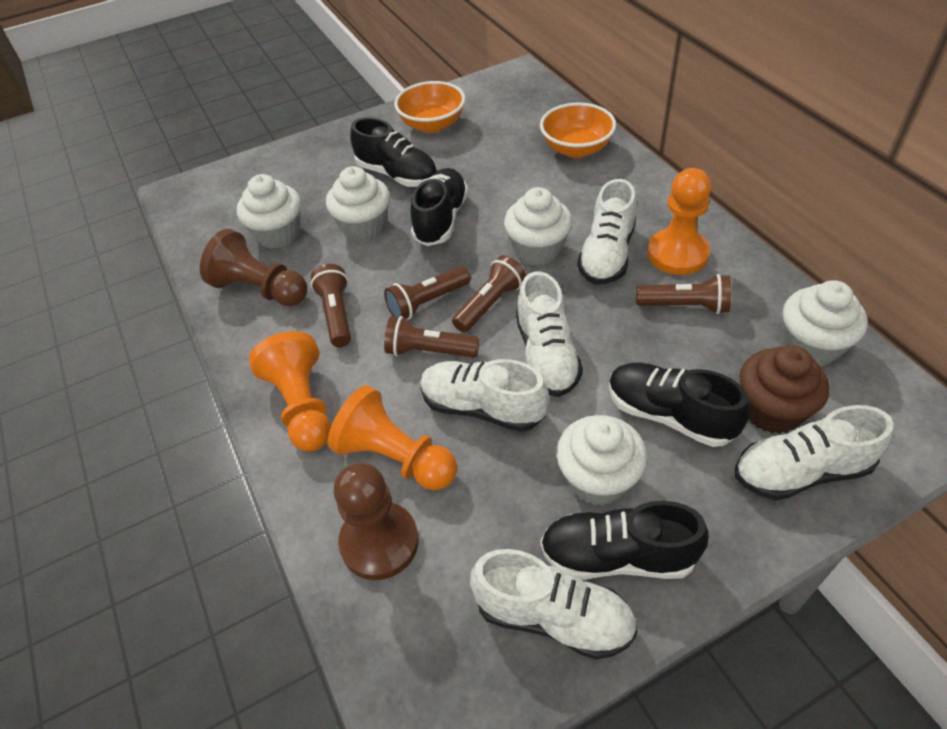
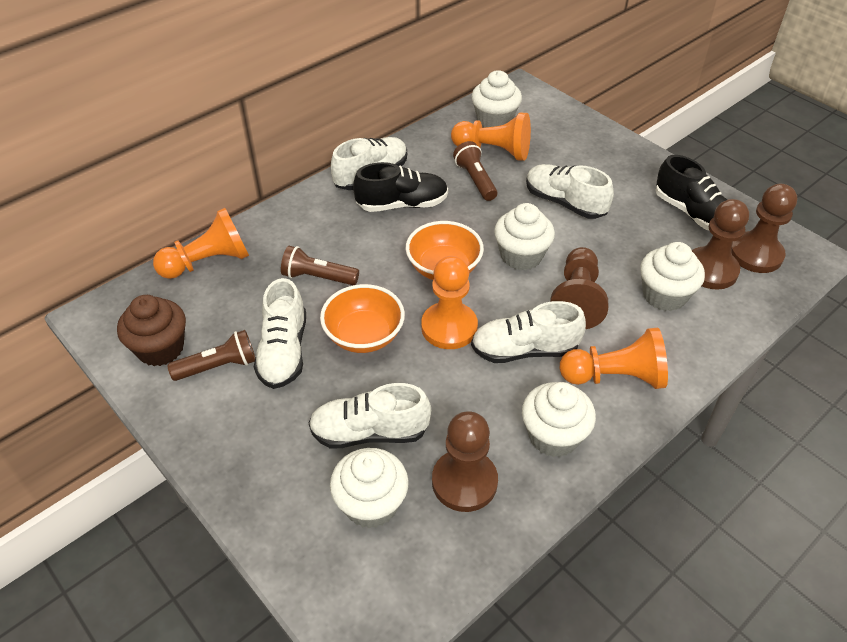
black shoe: 4 -> 2
brown flashlight: 5 -> 3
brown pawn: 2 -> 4
orange pawn: 3 -> 4

